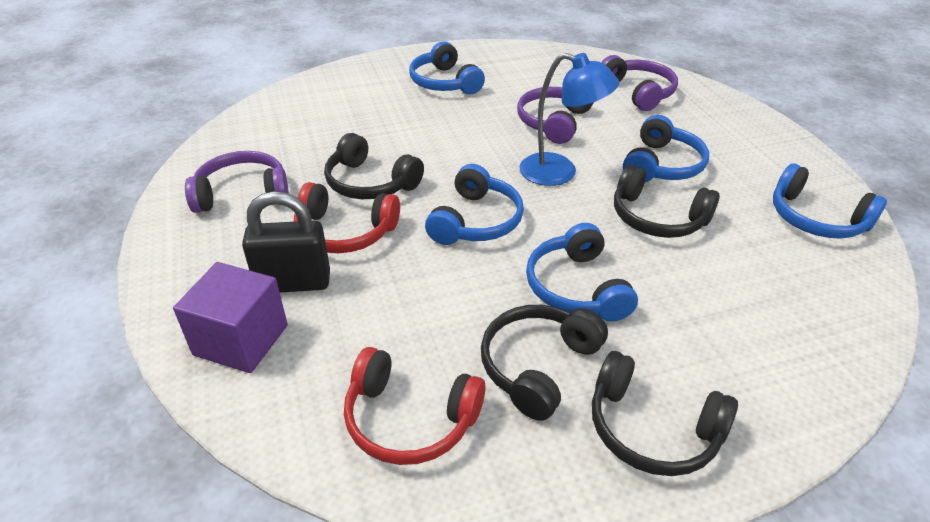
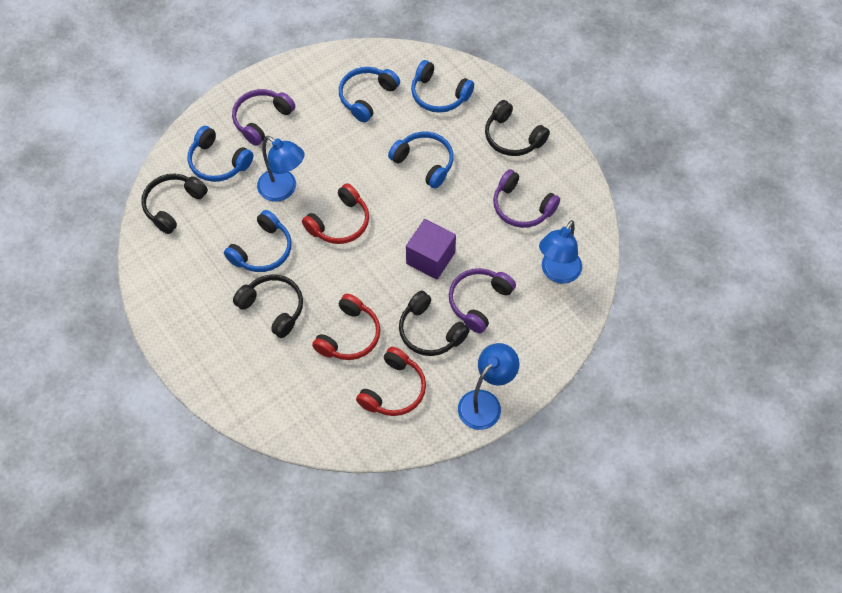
black padlock: 1 -> 0
blue lamp: 1 -> 3
red headphones: 2 -> 3

